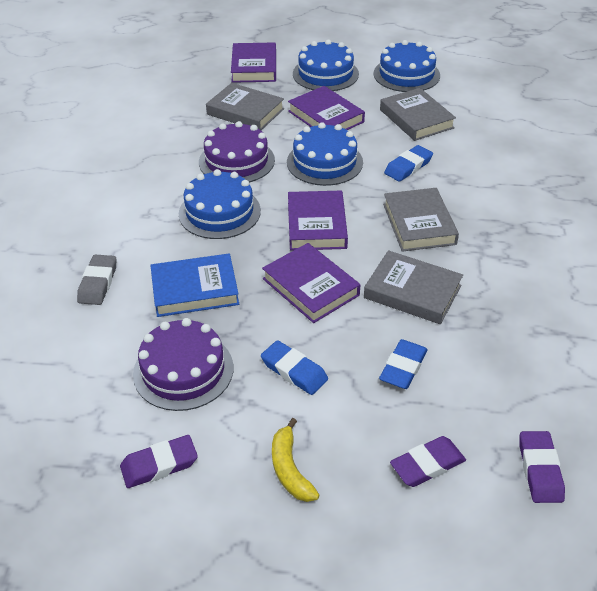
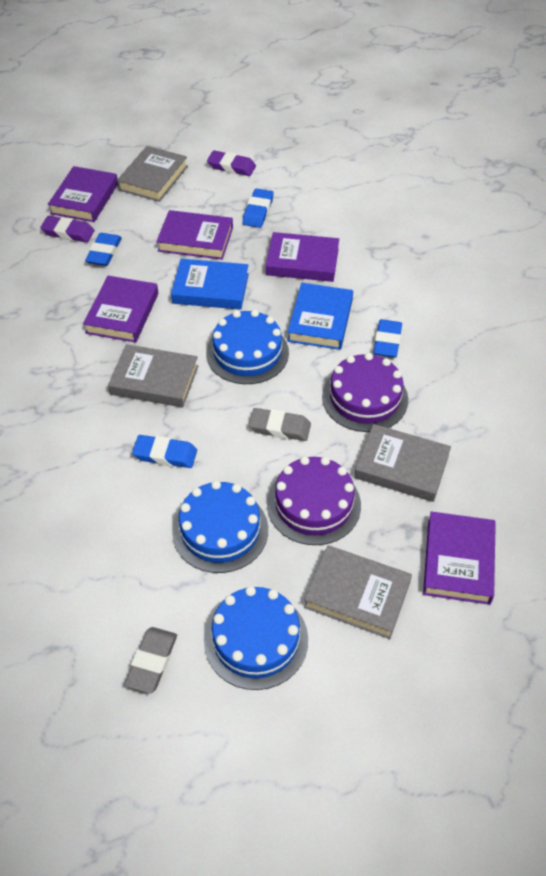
blue book: 1 -> 2
blue cake: 4 -> 3
blue eraser: 3 -> 4
grey eraser: 1 -> 2
purple book: 4 -> 5
purple eraser: 3 -> 2
yellow banana: 1 -> 0

